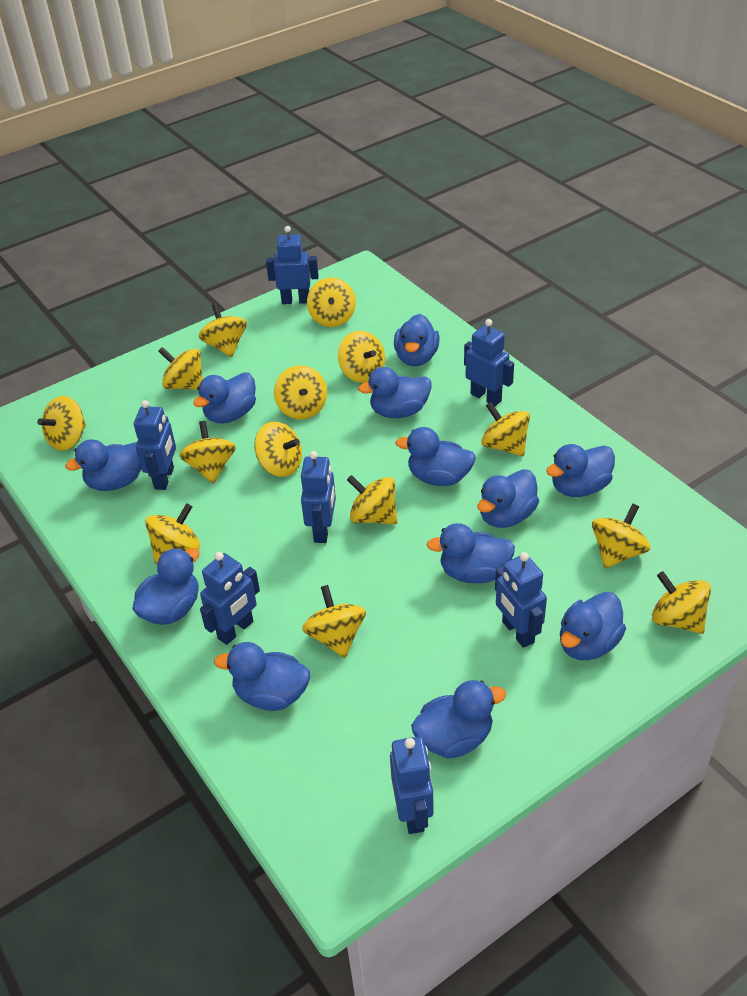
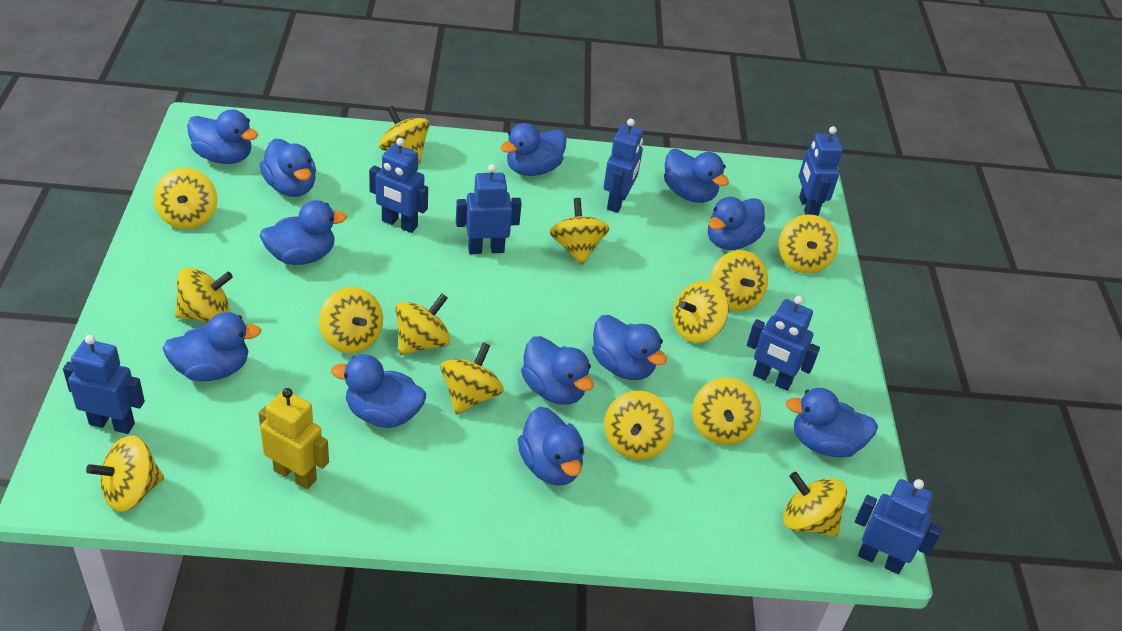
yellow robot: 0 -> 1

